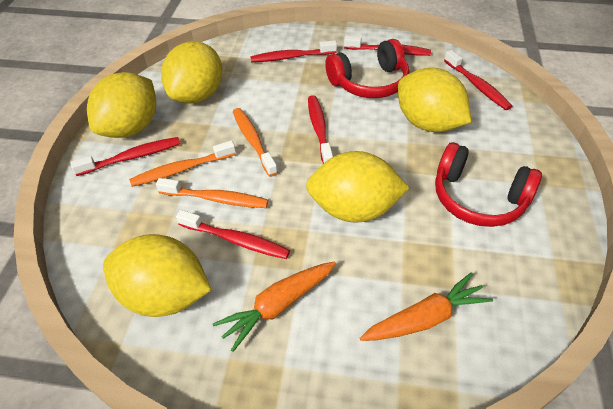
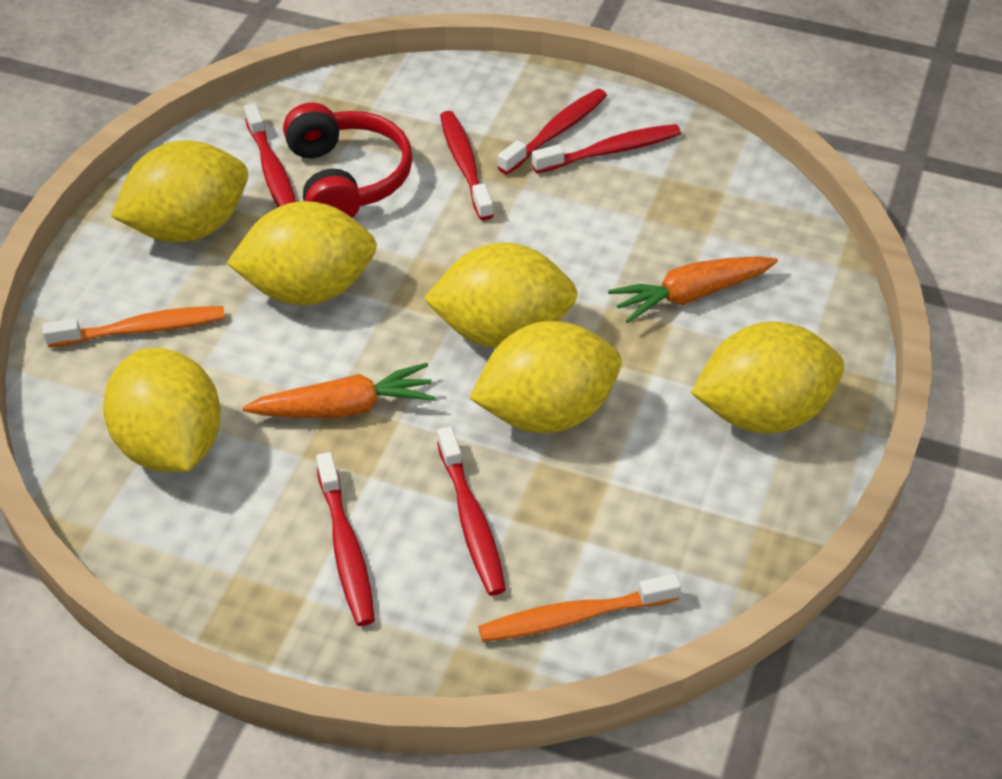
orange toothbrush: 3 -> 2
red headphones: 2 -> 1
yellow lemon: 5 -> 6

